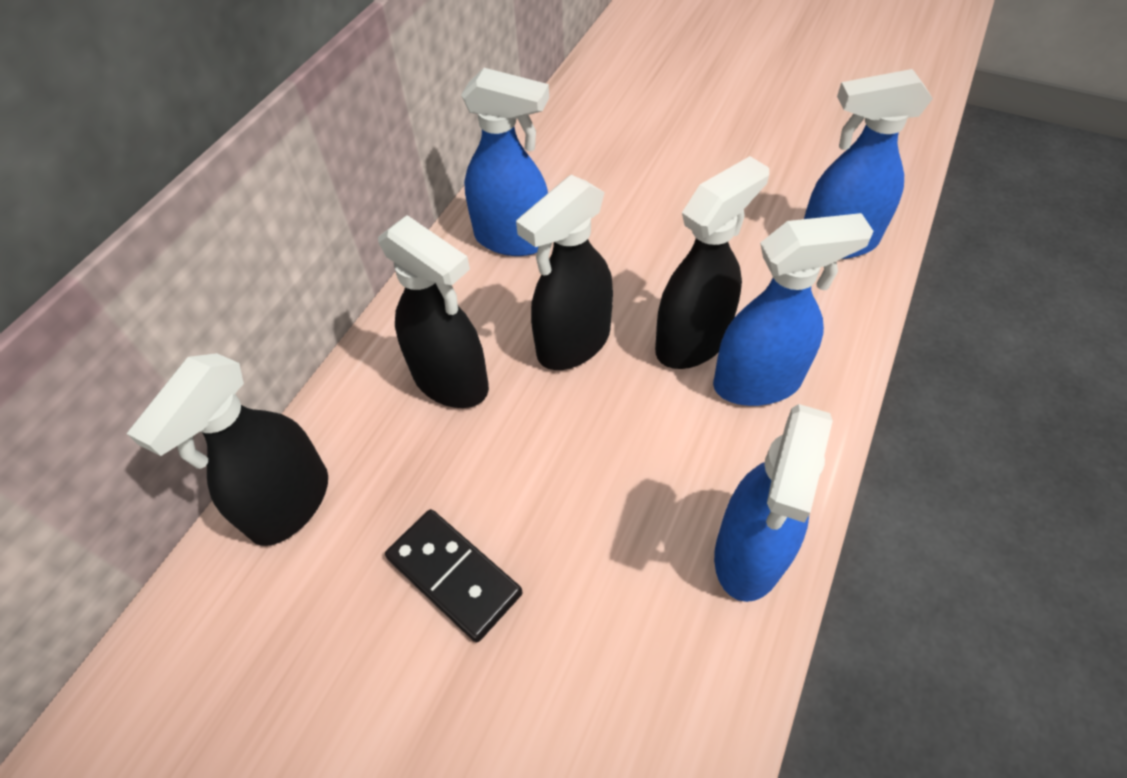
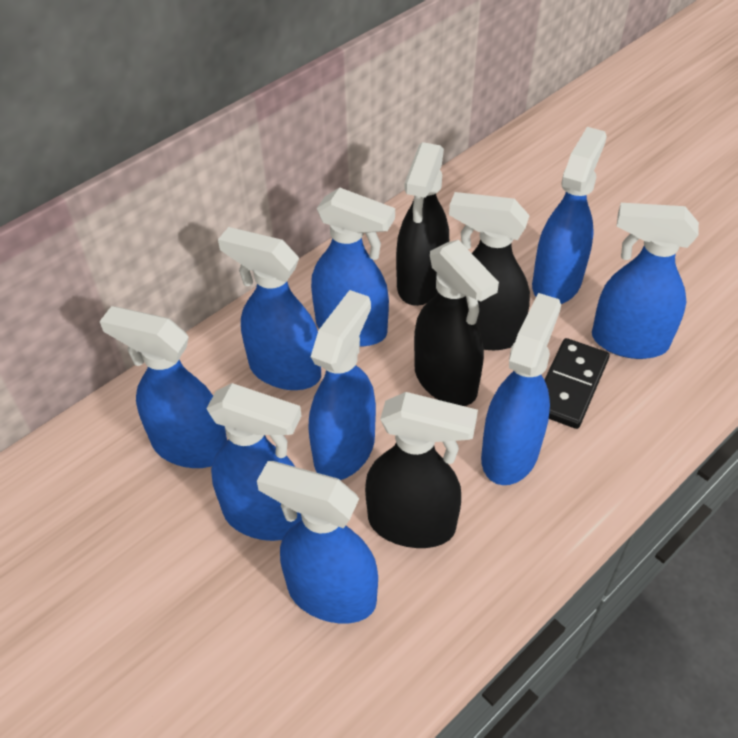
blue spray bottle: 4 -> 9

